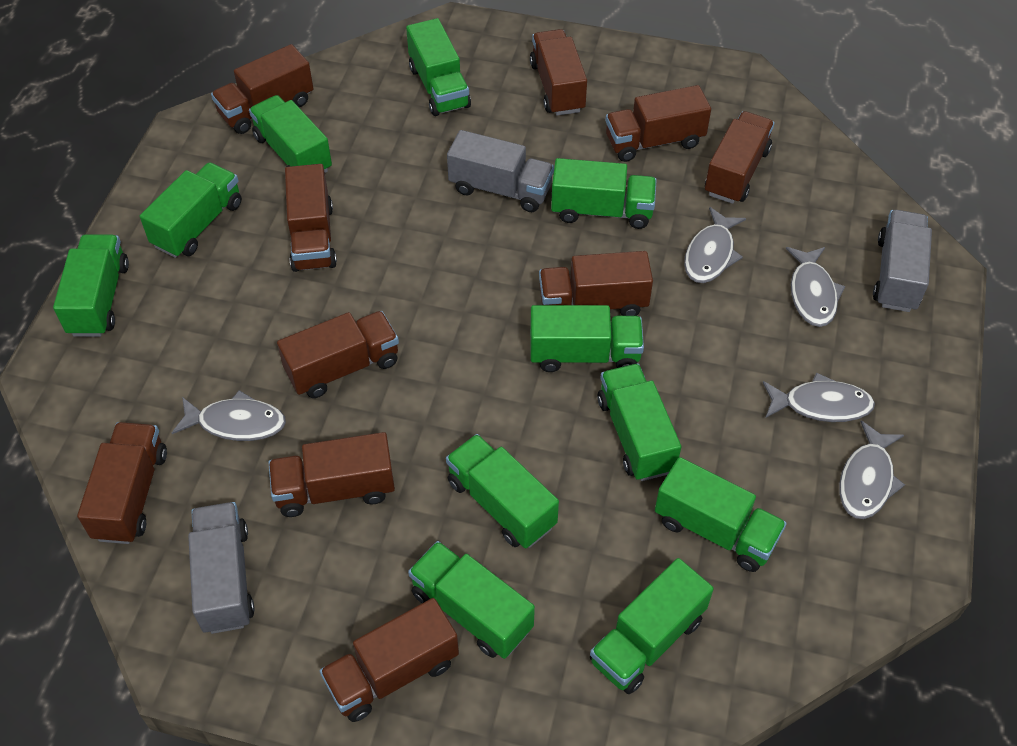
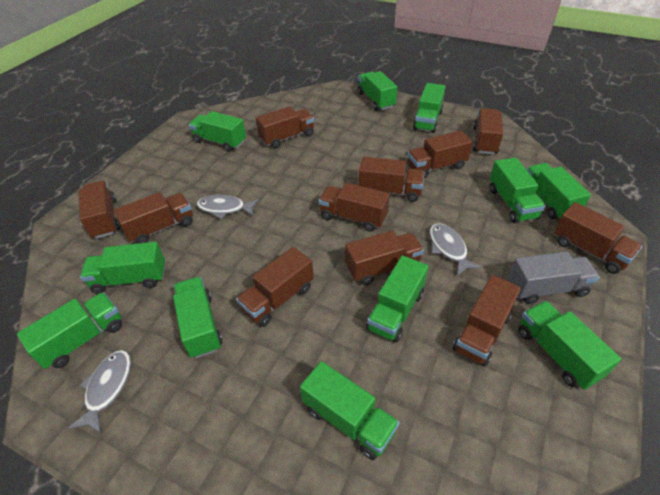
brown truck: 10 -> 11
grey fish: 5 -> 3
grey truck: 3 -> 1

